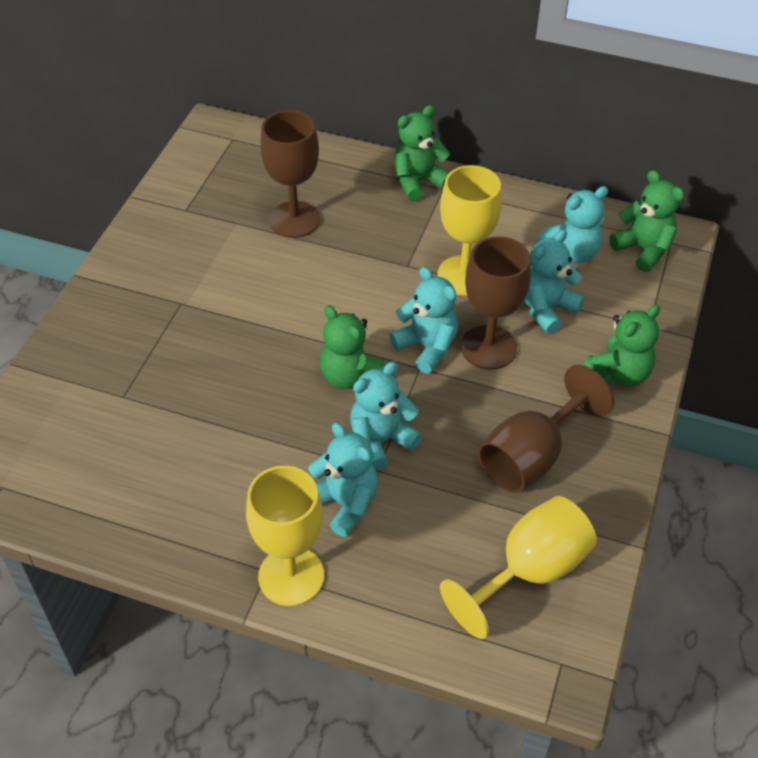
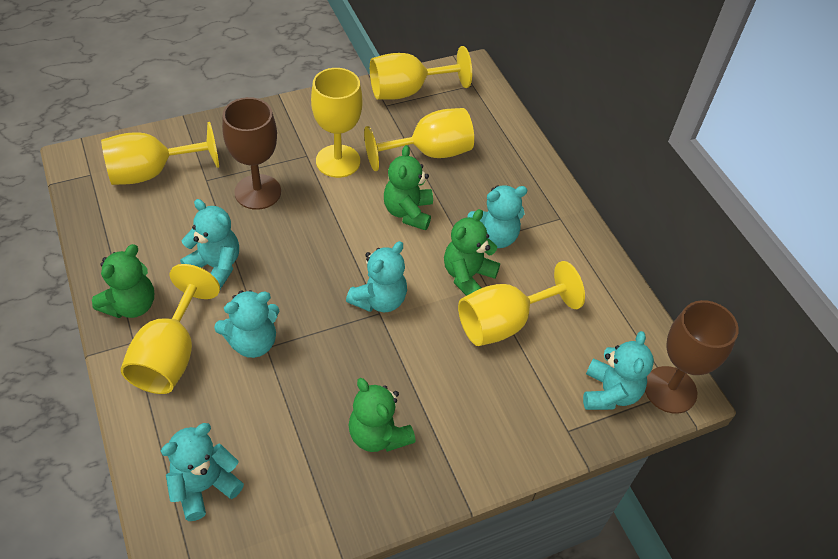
brown goblet: 3 -> 2
turquoise teddy bear: 5 -> 6
yellow goblet: 3 -> 6

